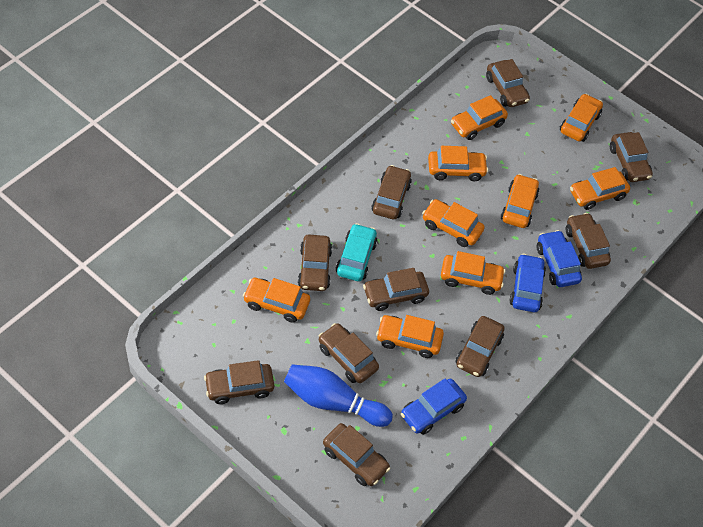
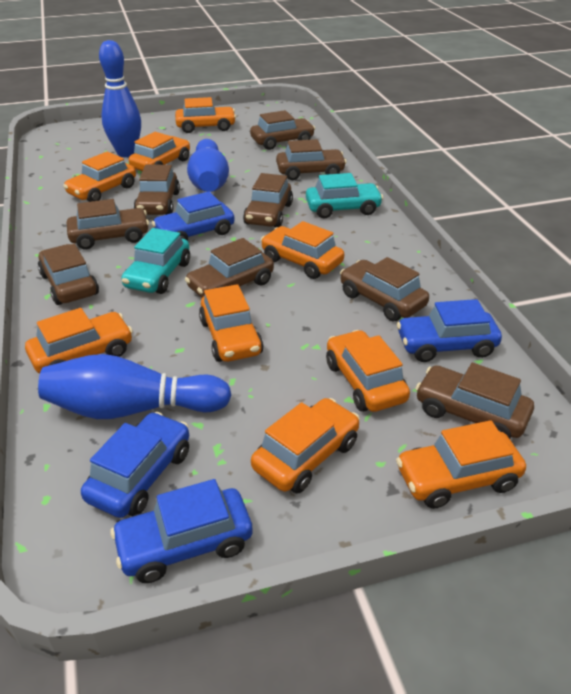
blue bowling pin: 1 -> 3
blue car: 3 -> 4
brown car: 10 -> 9
turquoise car: 1 -> 2

